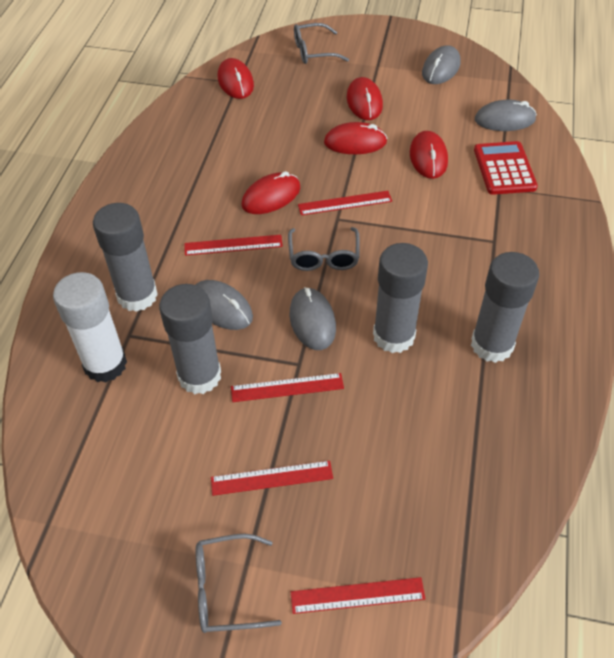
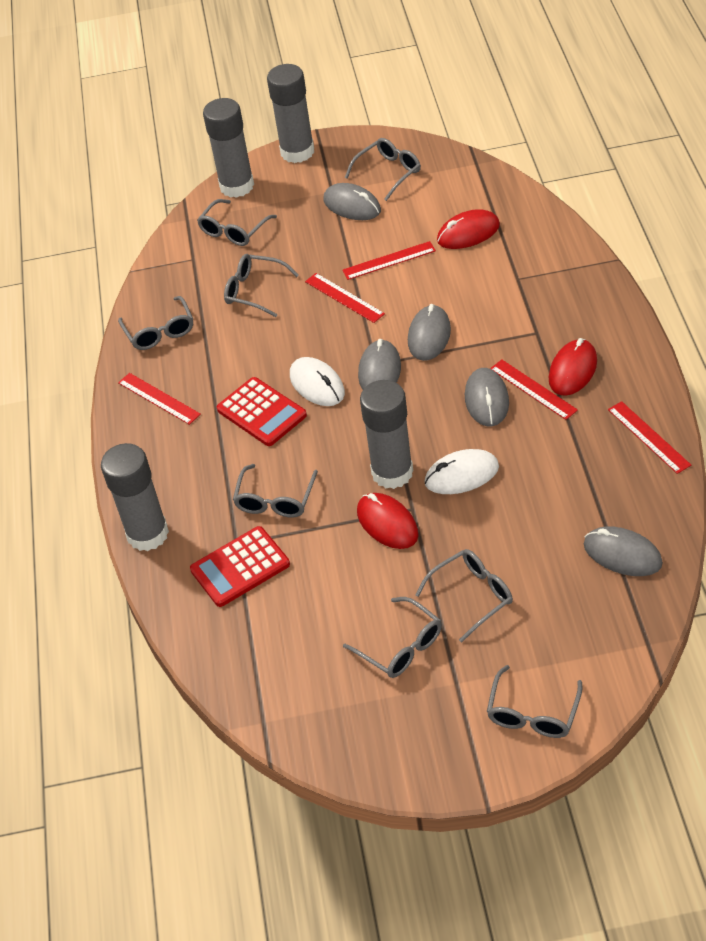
grey glasses: 3 -> 8
grey mouse: 4 -> 5
red calculator: 1 -> 2
red mouse: 5 -> 3
white glue stick: 1 -> 0
white mouse: 0 -> 2

